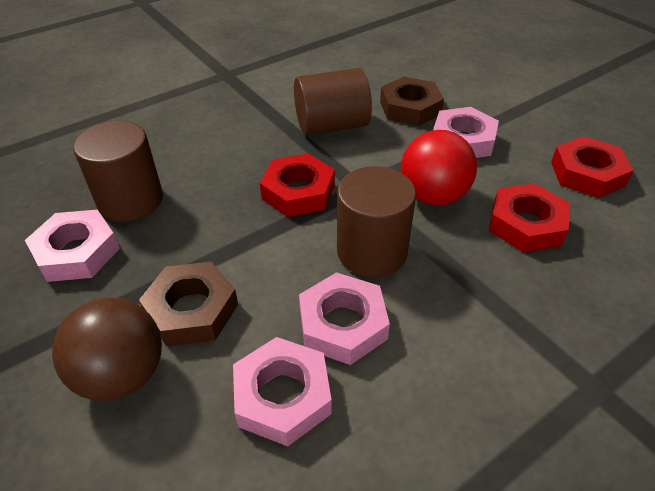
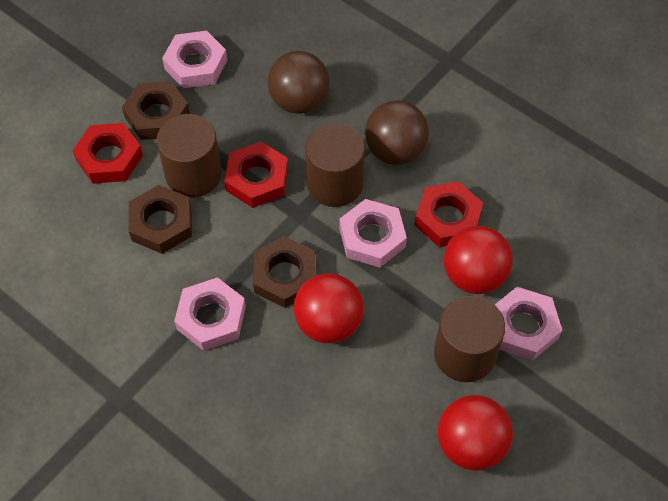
brown ball: 1 -> 2
brown nut: 2 -> 3
red ball: 1 -> 3

